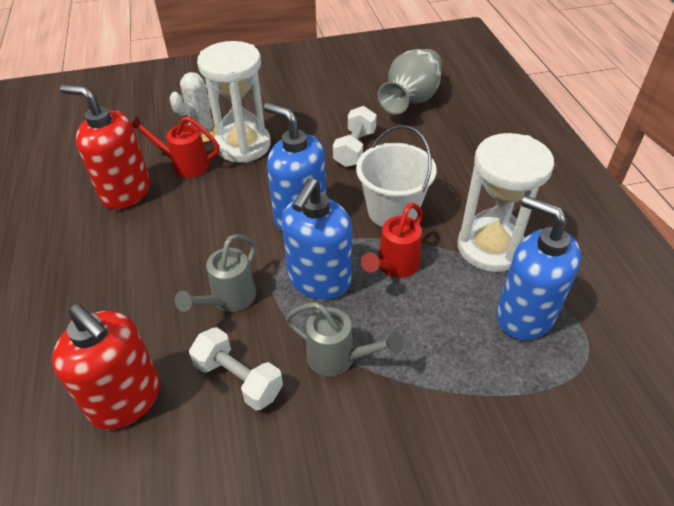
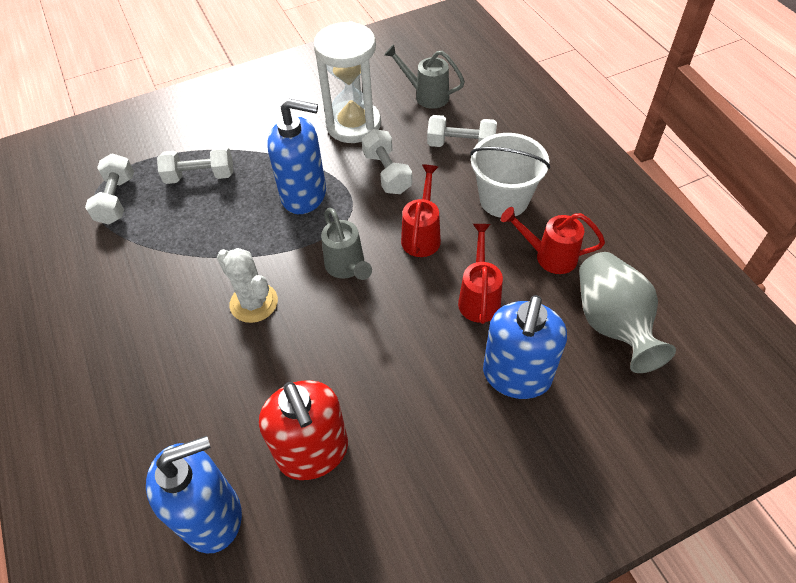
red soap dispenser: 2 -> 1
red watering can: 2 -> 3
white dumbbell: 2 -> 4
white hourglass: 2 -> 1

